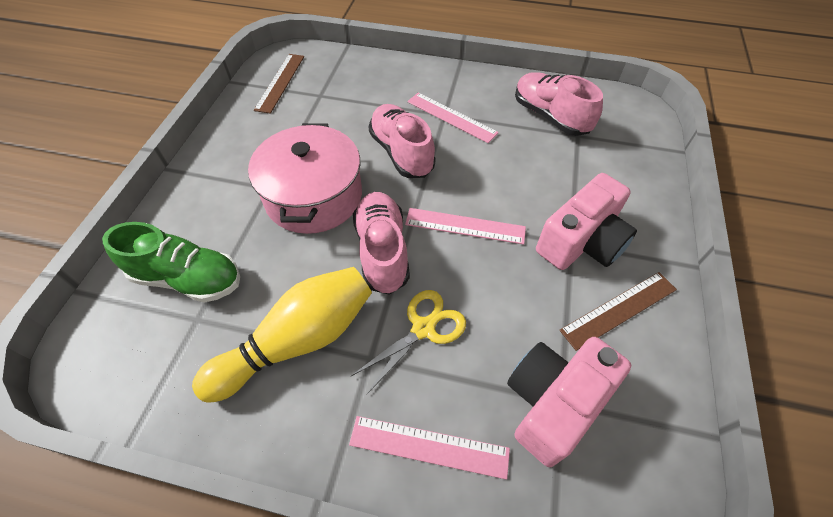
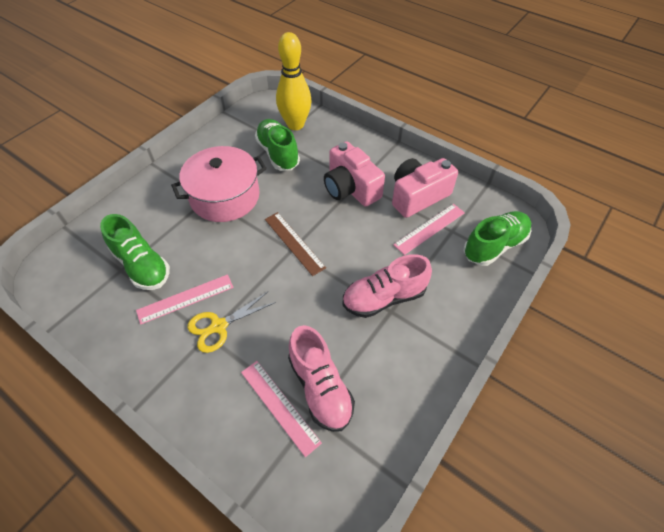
brown ruler: 2 -> 1
green shoe: 1 -> 3
pink shoe: 3 -> 2

